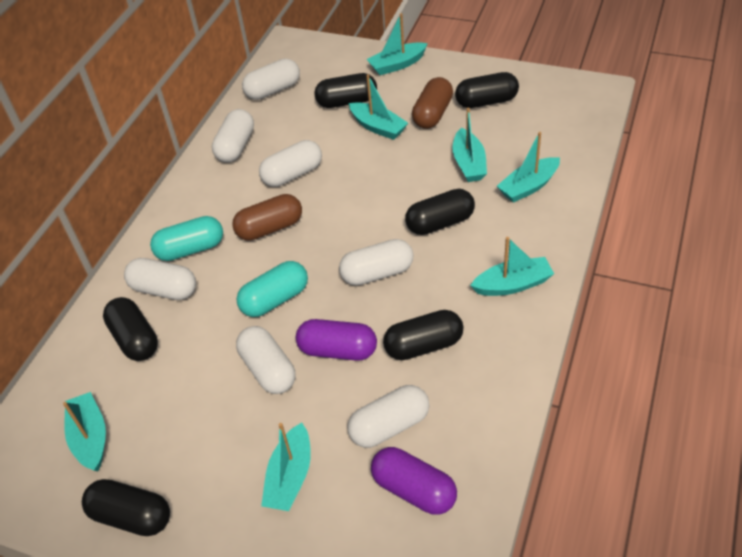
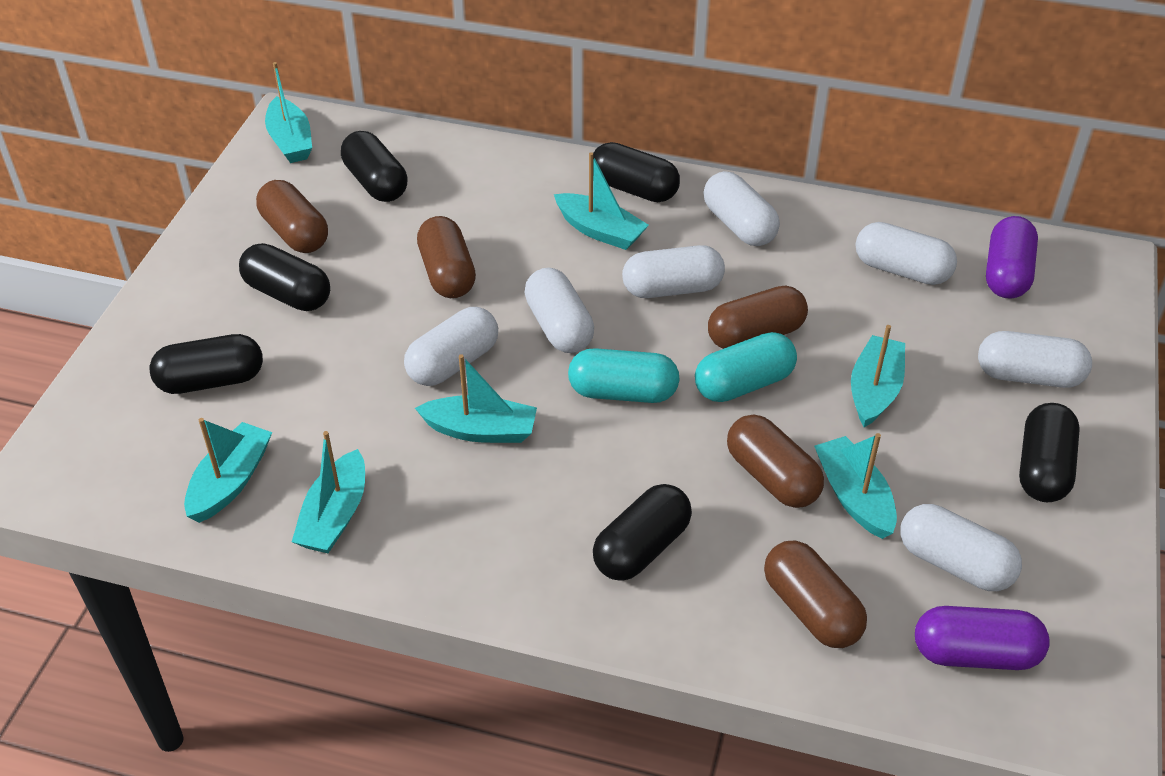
brown capsule: 2 -> 5

